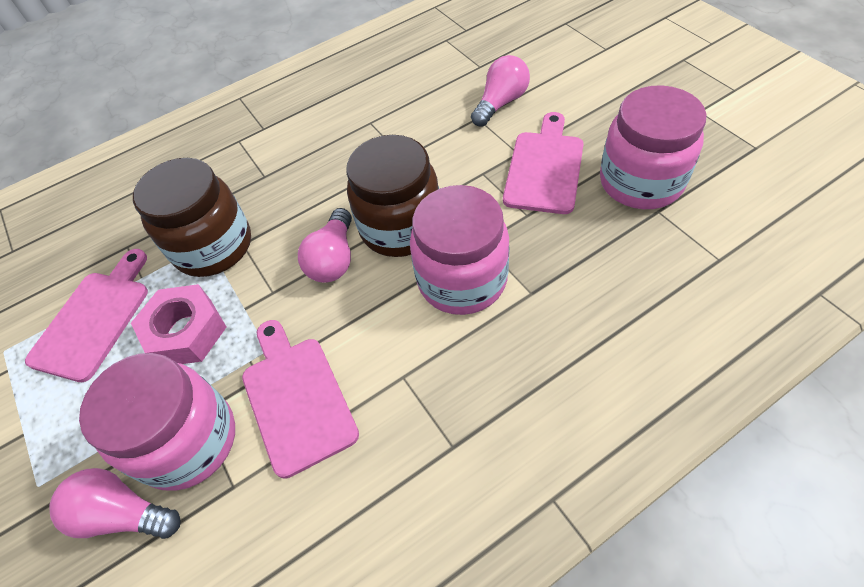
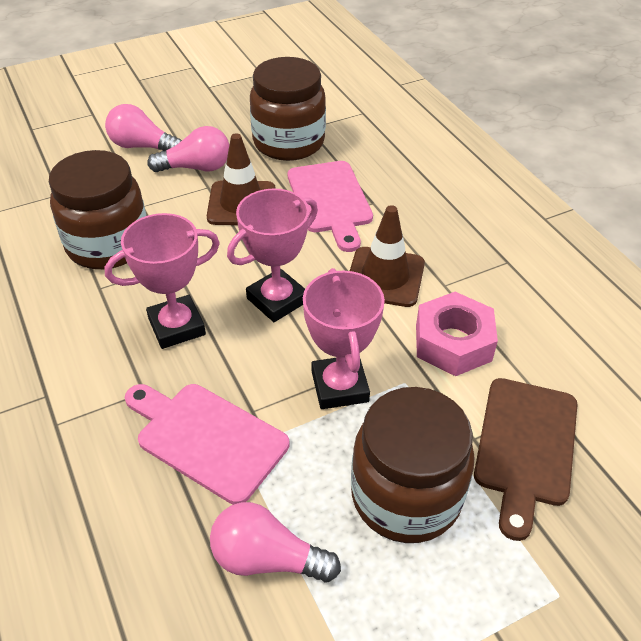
brown cutting board: 0 -> 1
brown jar: 2 -> 3
brown traffic cone: 0 -> 2
pink cutting board: 3 -> 2
pink jar: 3 -> 0
pink trophy: 0 -> 3

